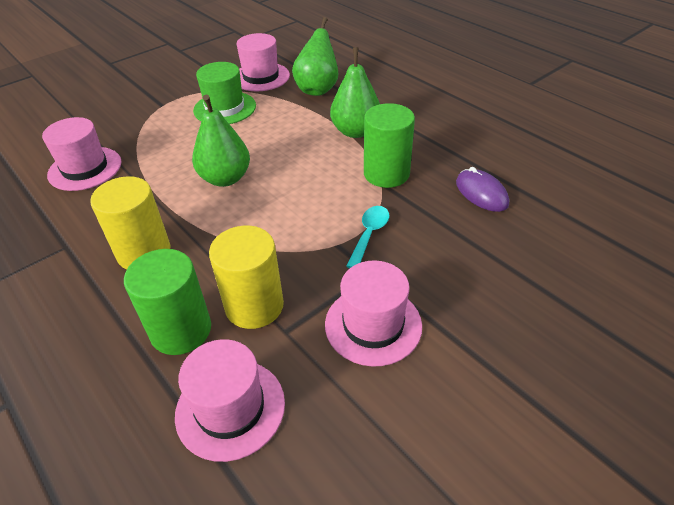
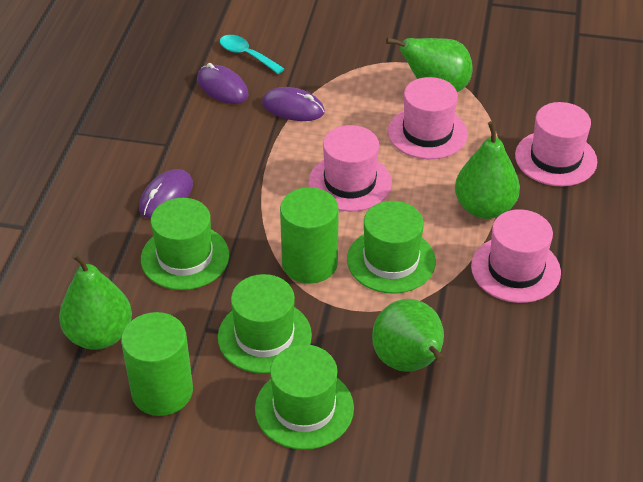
green hat: 1 -> 4
green pear: 3 -> 4
purple mouse: 1 -> 3
yellow cylinder: 2 -> 0

